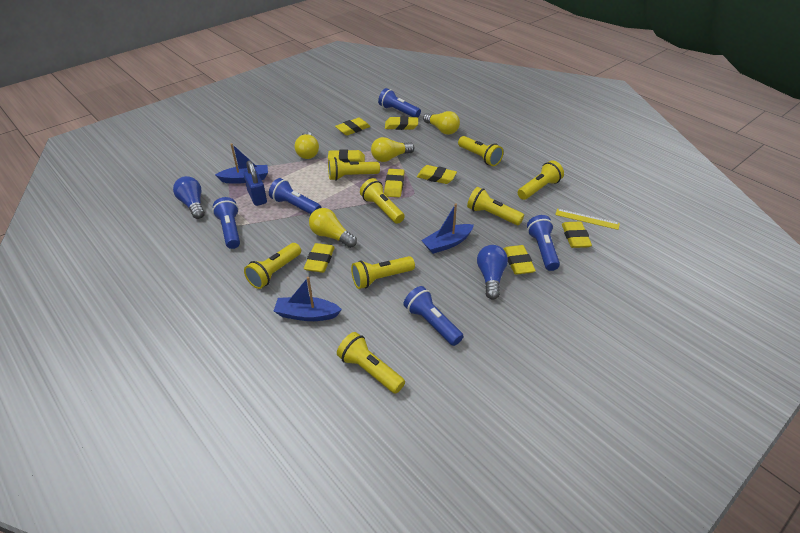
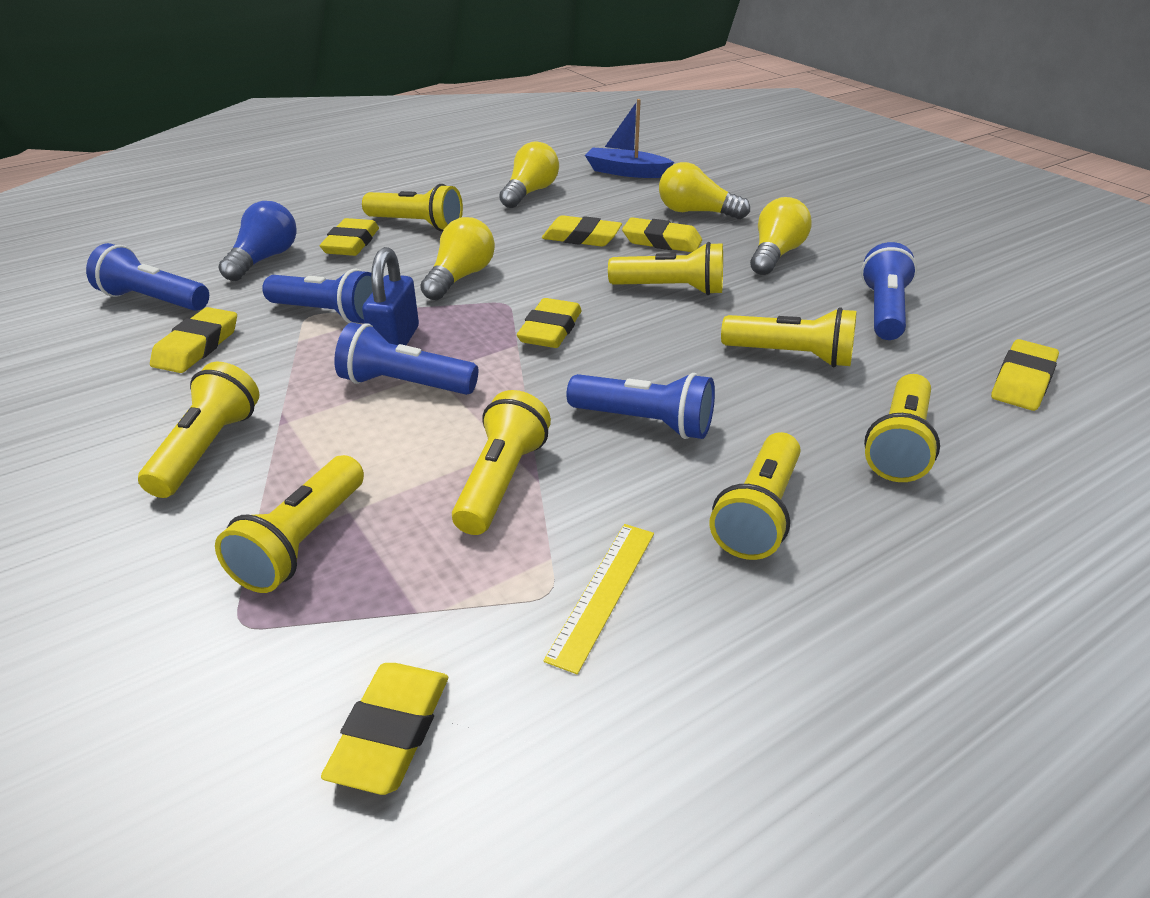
blue boat: 3 -> 1
blue light bulb: 2 -> 1
yellow eraser: 8 -> 7

